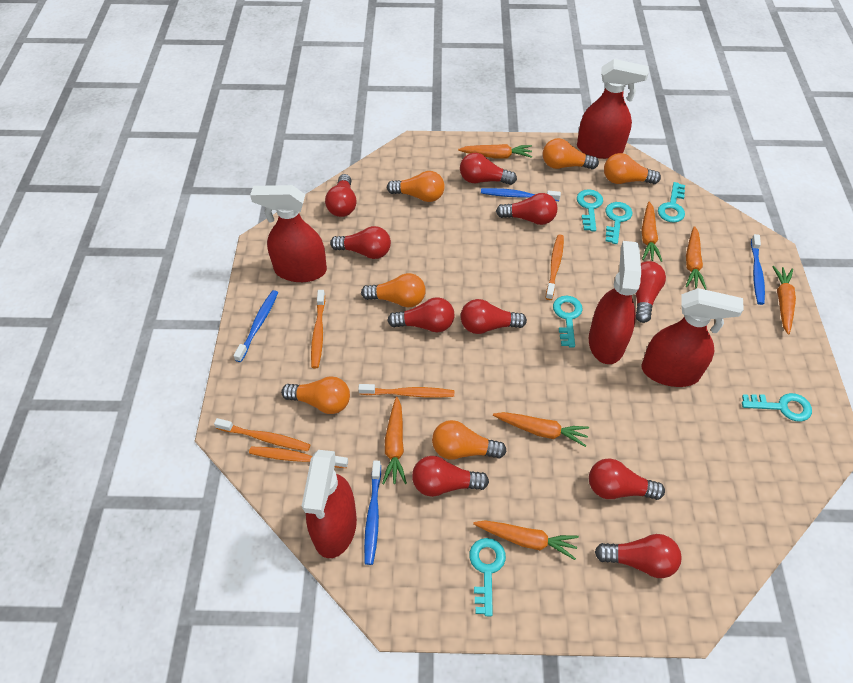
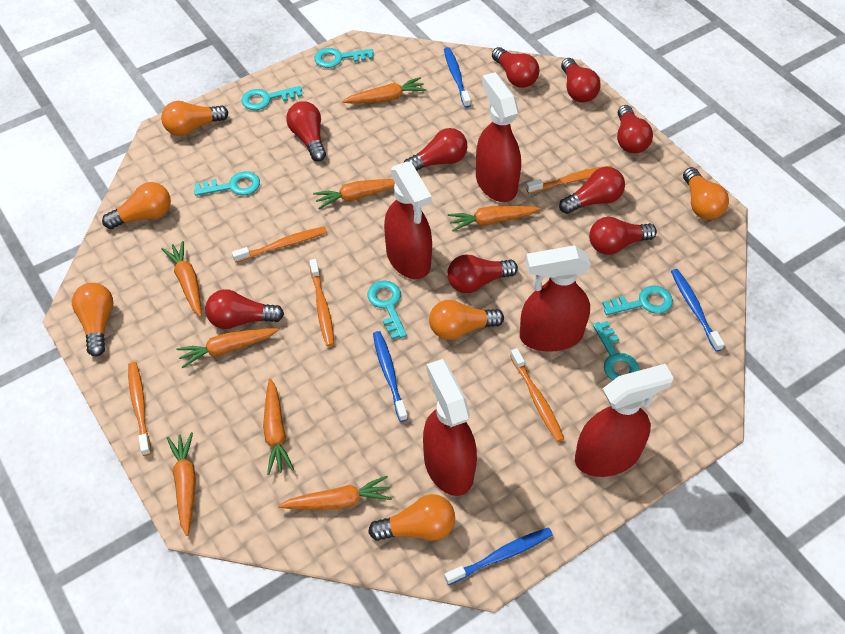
orange carrot: 7 -> 8
red light bulb: 10 -> 9

